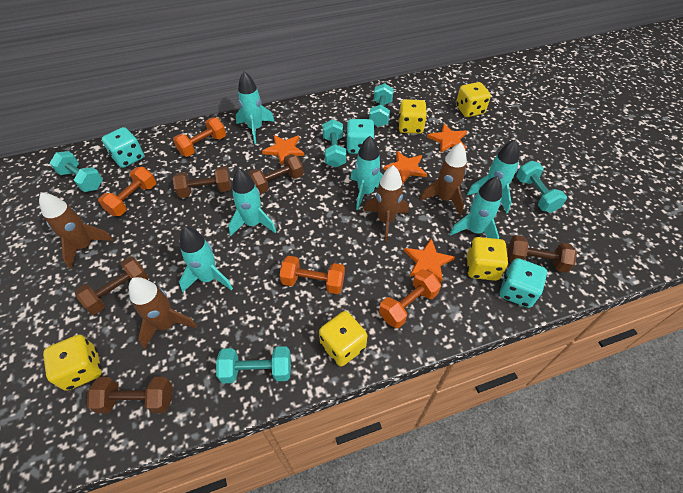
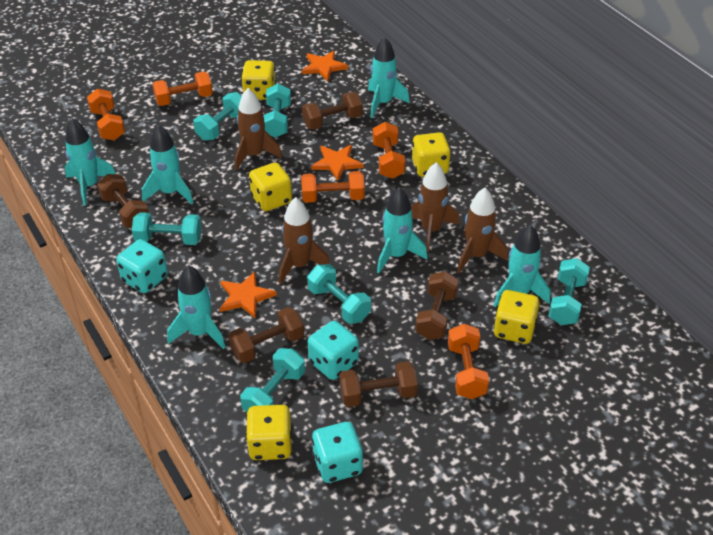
orange dumbbell: 4 -> 5
orange star: 4 -> 3
turquoise dumbbell: 5 -> 6

